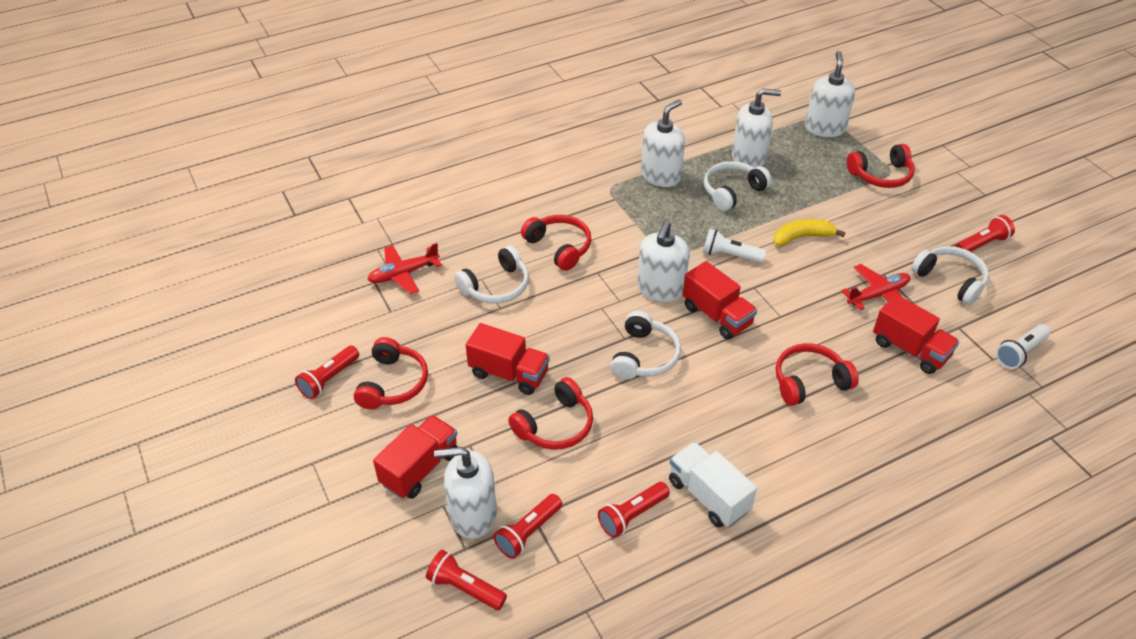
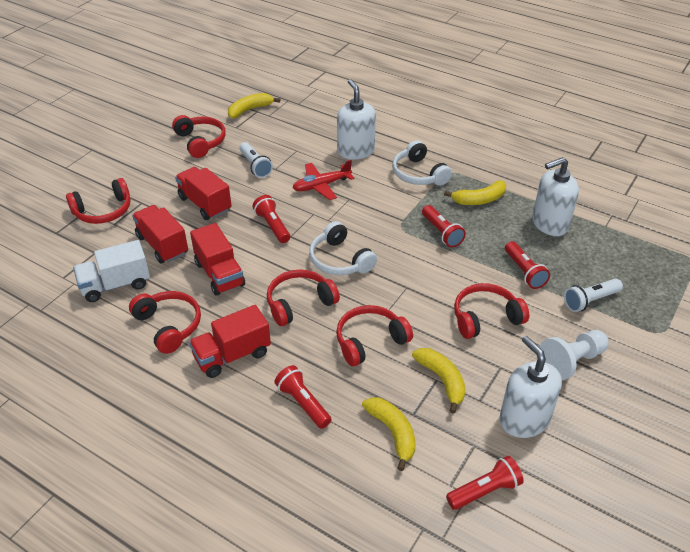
red headphones: 5 -> 6
red plane: 2 -> 1
white headphones: 4 -> 2
white pawn: 0 -> 1
white soap dispenser: 5 -> 3
yellow banana: 1 -> 4

